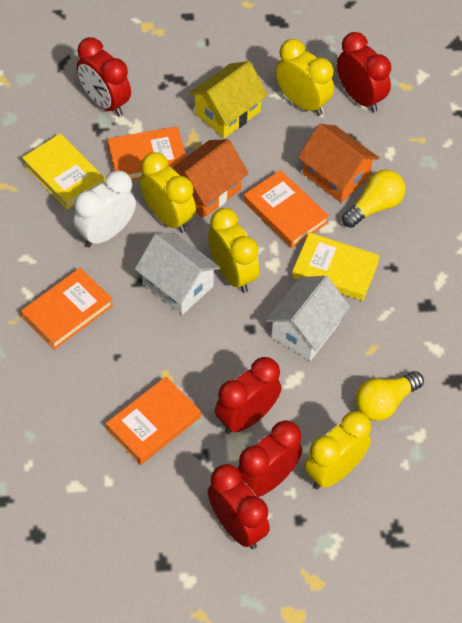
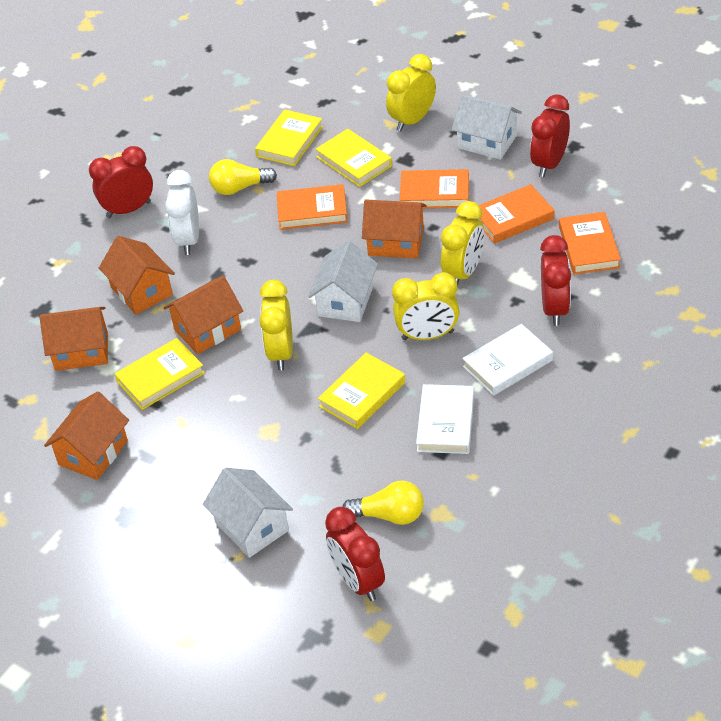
orange house: 2 -> 5
red clock: 5 -> 4
white book: 0 -> 2
white house: 2 -> 3
yellow book: 2 -> 4
yellow house: 1 -> 0

